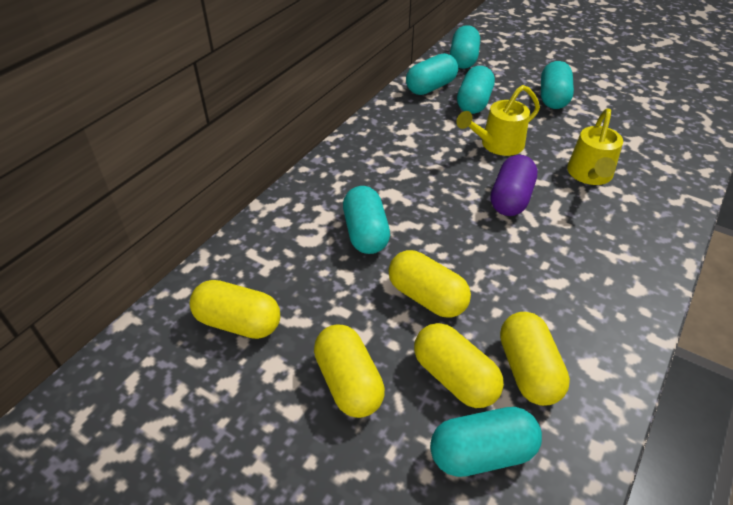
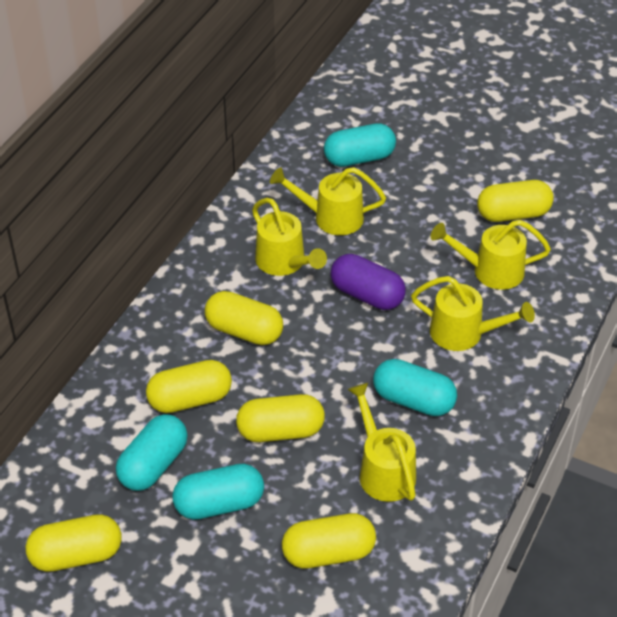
turquoise capsule: 6 -> 4
yellow capsule: 5 -> 6
yellow watering can: 2 -> 5

